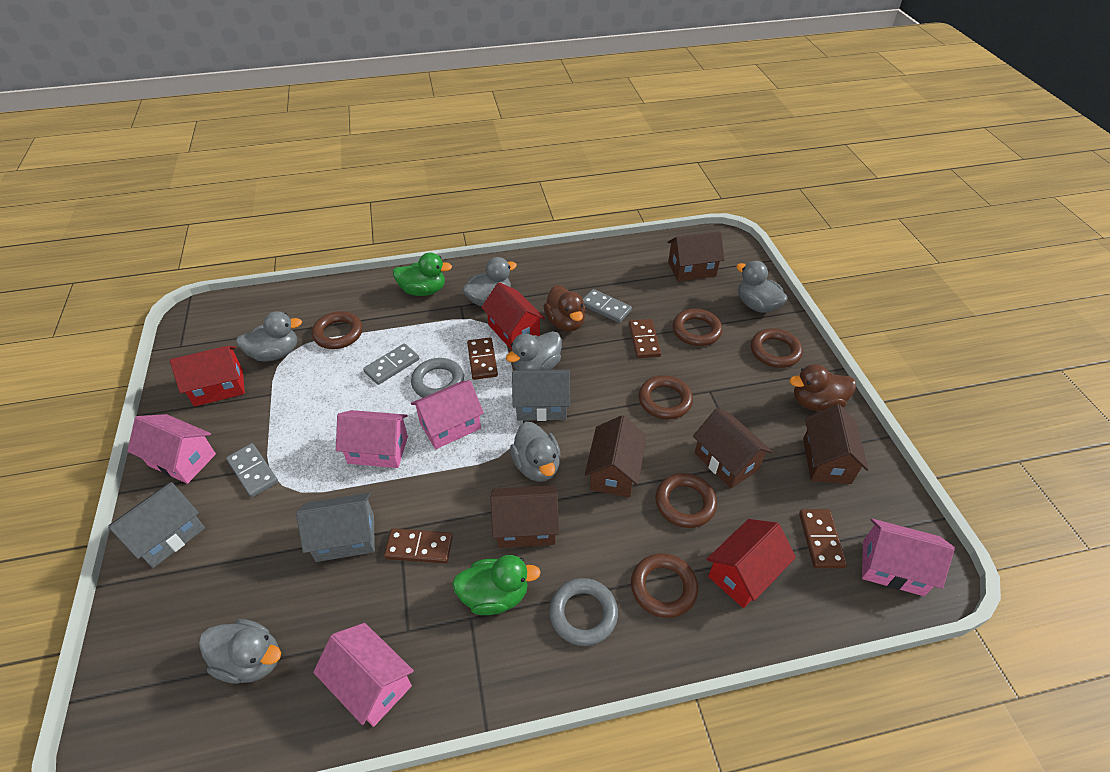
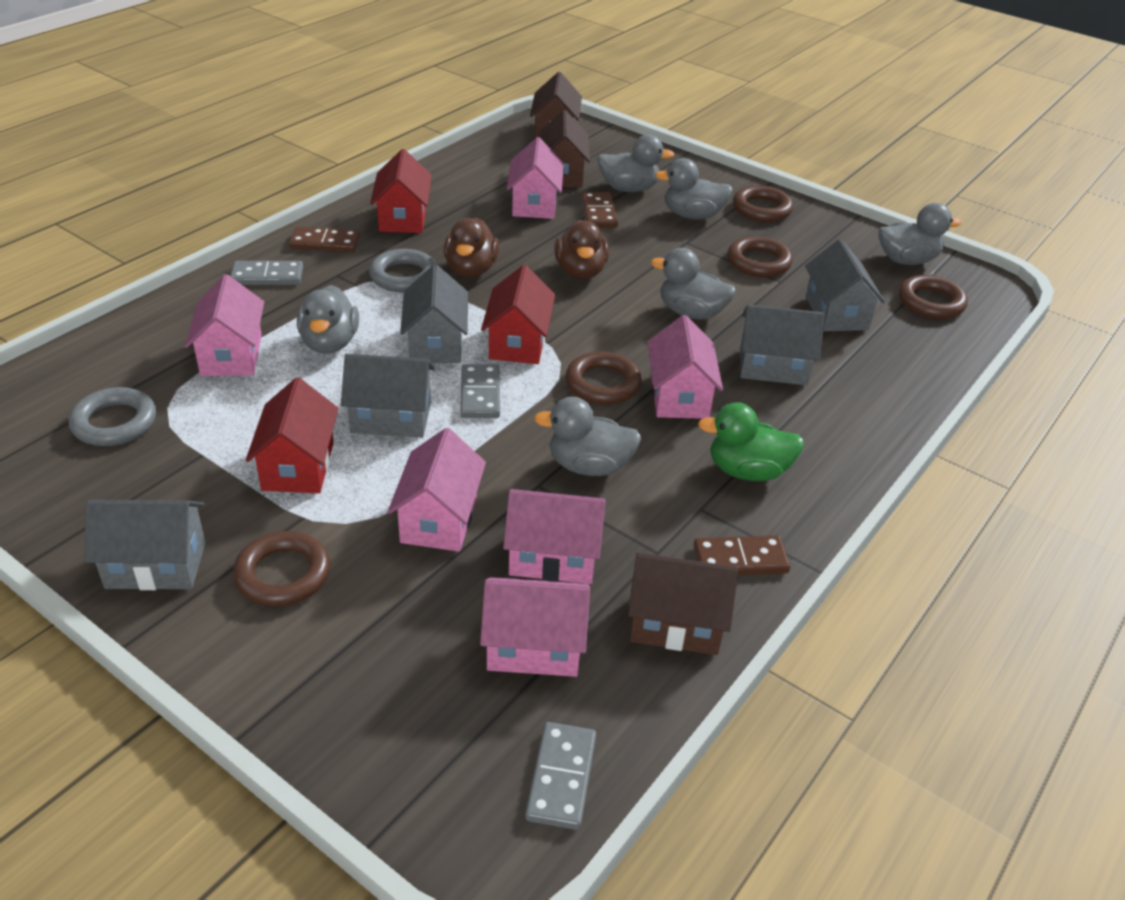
brown domino: 4 -> 3
brown house: 5 -> 3
brown ring: 6 -> 5
green duck: 2 -> 1
grey house: 3 -> 5
pink house: 5 -> 6

